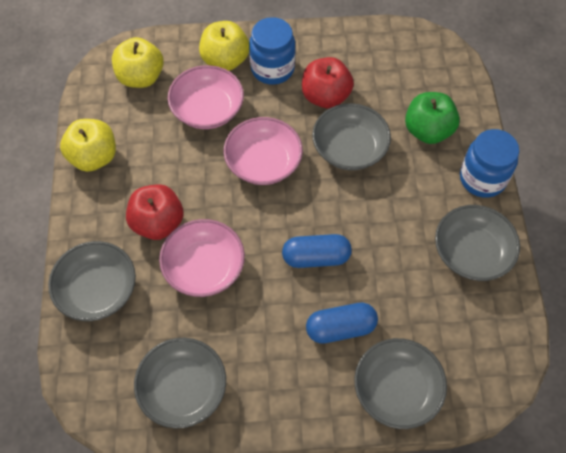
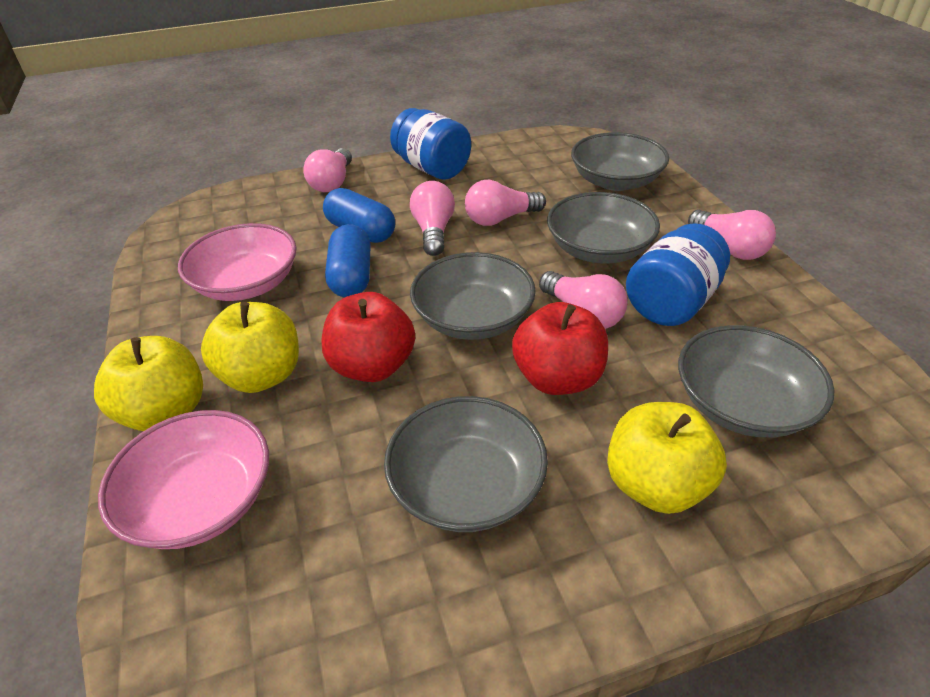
green apple: 1 -> 0
pink bowl: 3 -> 2
pink light bulb: 0 -> 5

